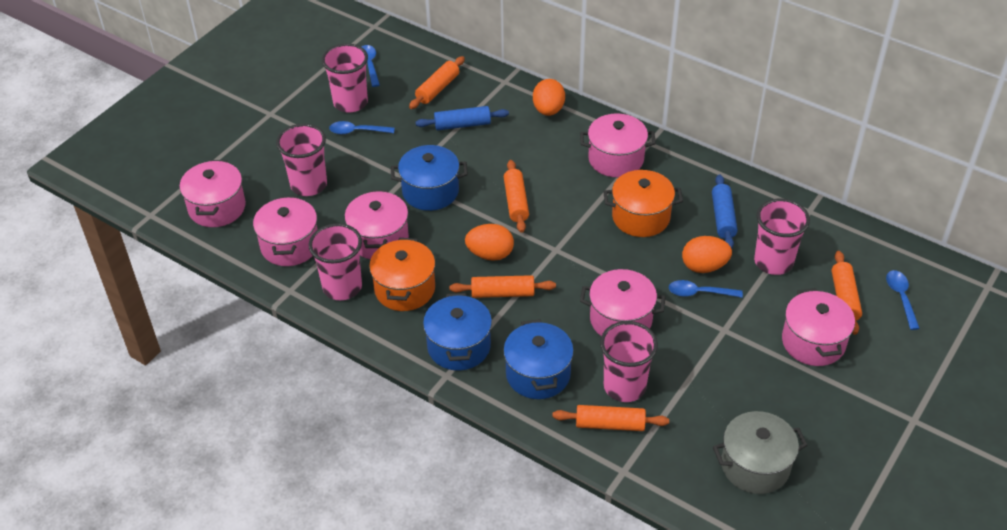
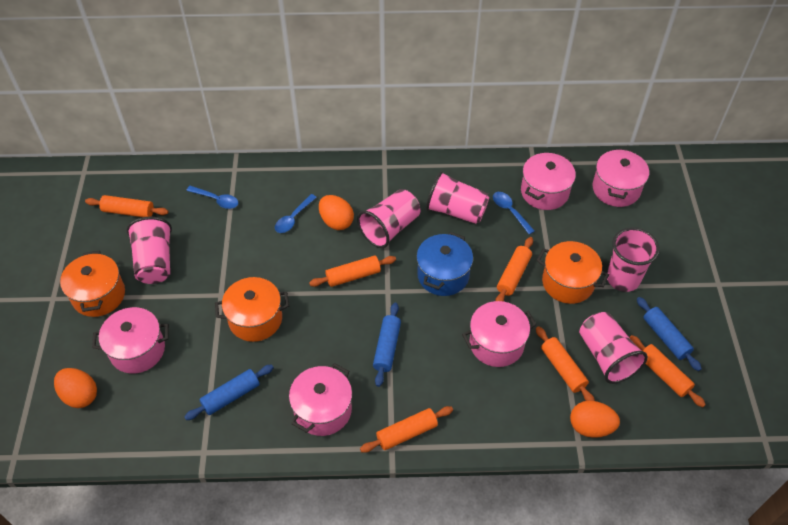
blue pot: 3 -> 1
blue rolling pin: 2 -> 3
blue spoon: 4 -> 3
grey pot: 1 -> 0
orange pot: 2 -> 3
orange rolling pin: 5 -> 6
pink pot: 6 -> 5

